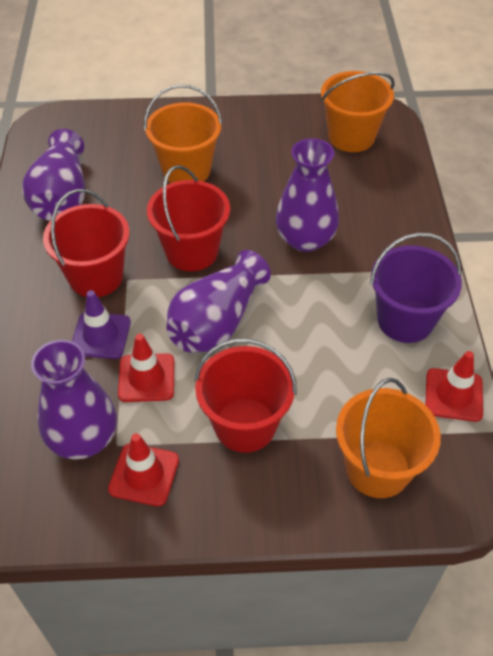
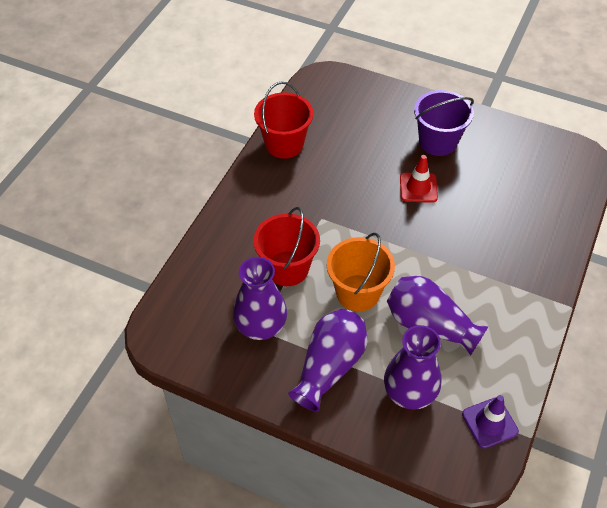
orange bucket: 3 -> 1
red bucket: 3 -> 2
red traffic cone: 3 -> 1

